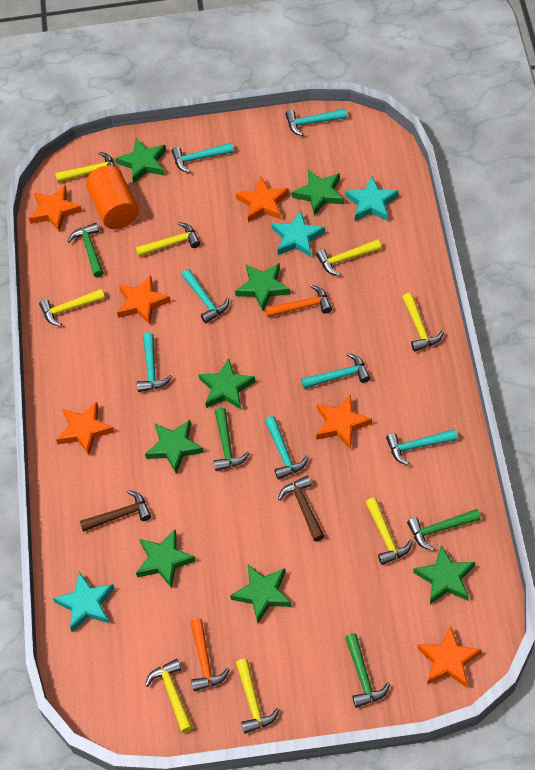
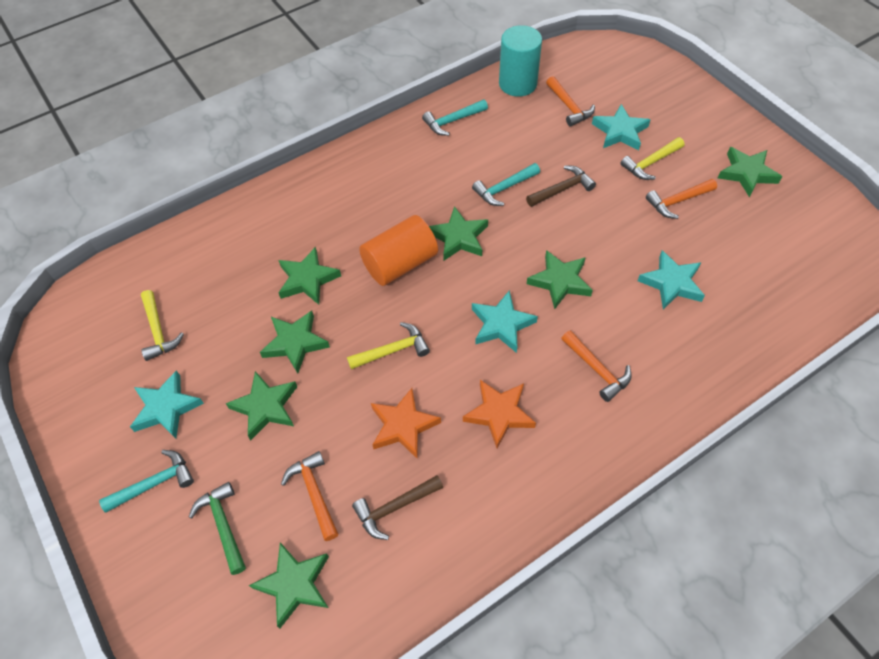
green hammer: 4 -> 1
green star: 8 -> 7
orange hammer: 2 -> 4
orange star: 6 -> 2
turquoise cylinder: 0 -> 1
turquoise hammer: 7 -> 3
turquoise star: 3 -> 4
yellow hammer: 8 -> 3

